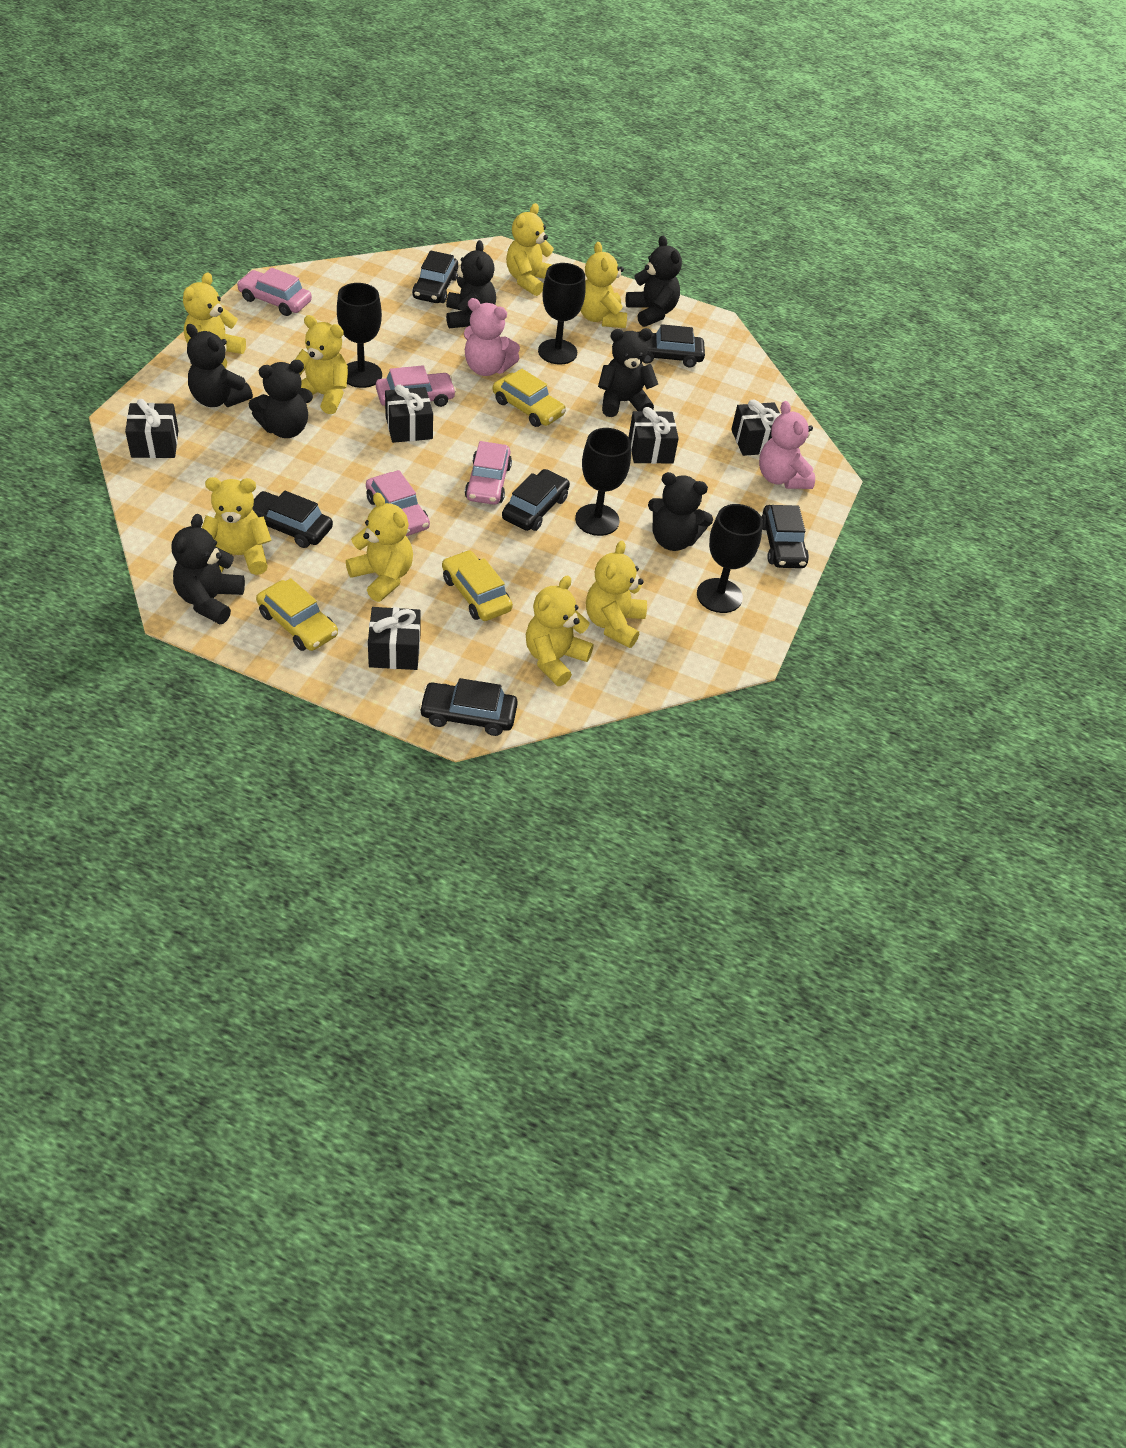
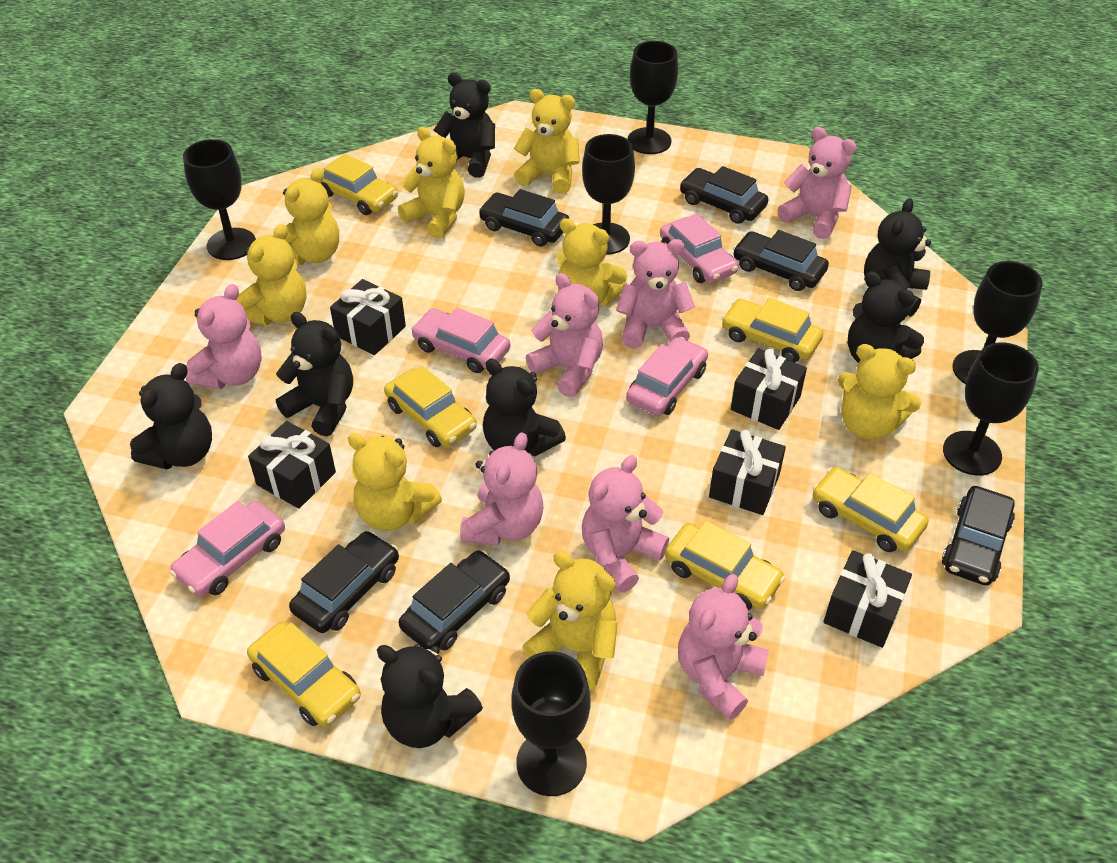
black goblet: 4 -> 6
pink teddy bear: 2 -> 7
yellow car: 3 -> 6

